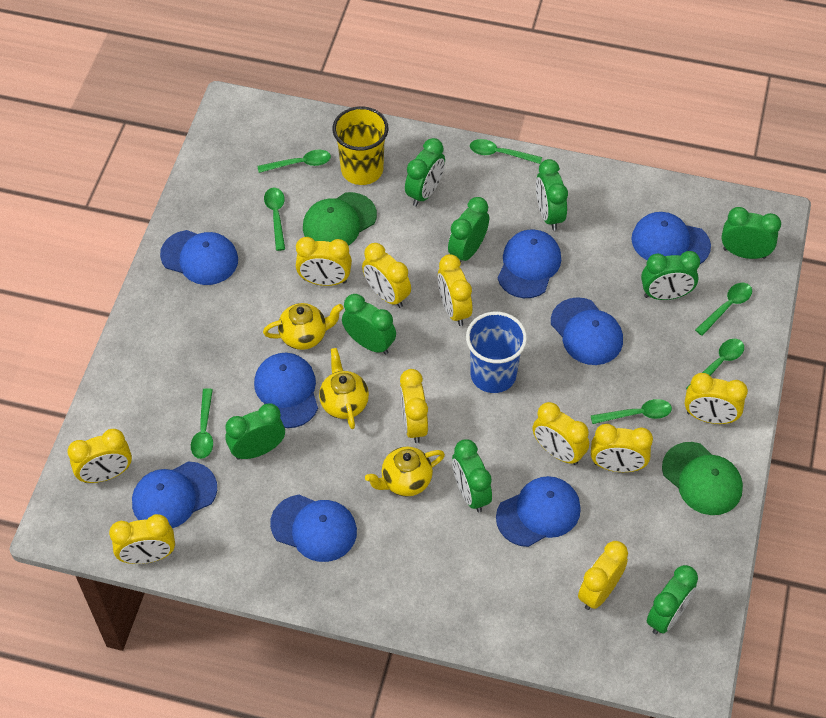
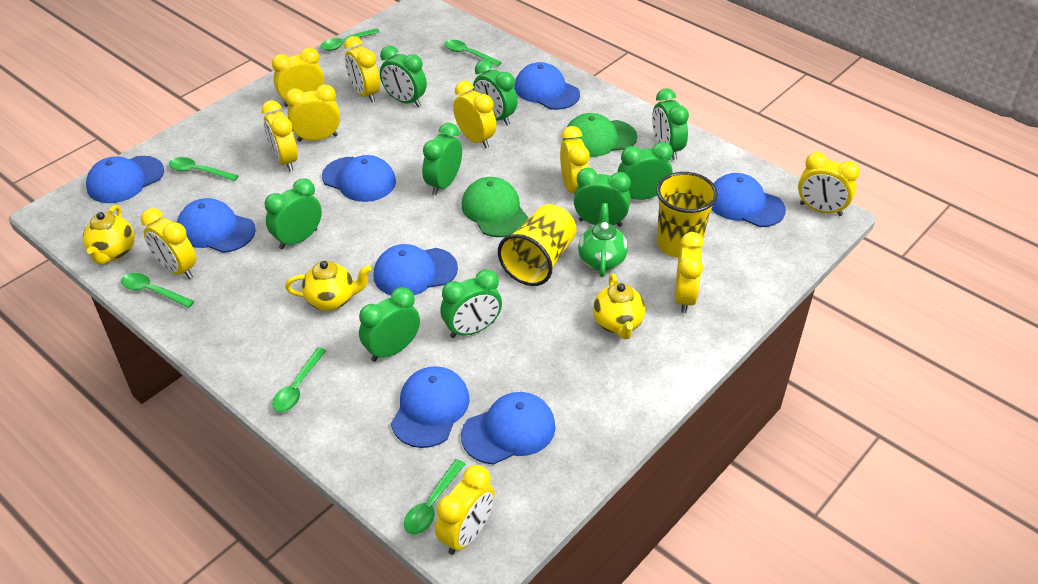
blue cup: 1 -> 0
green spoon: 7 -> 6
green teapot: 0 -> 1
yellow cup: 1 -> 2

